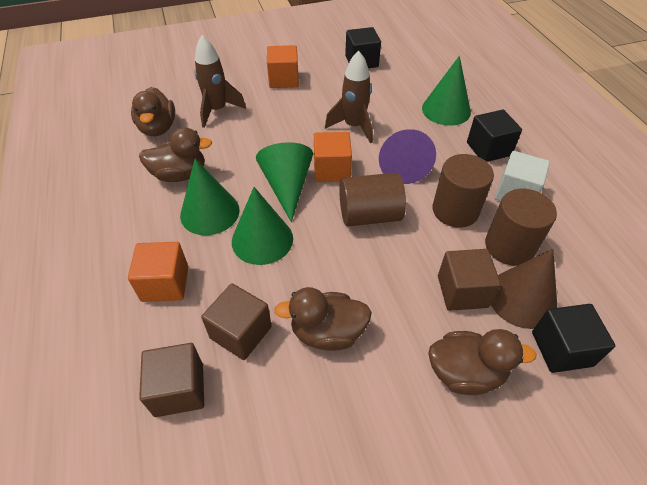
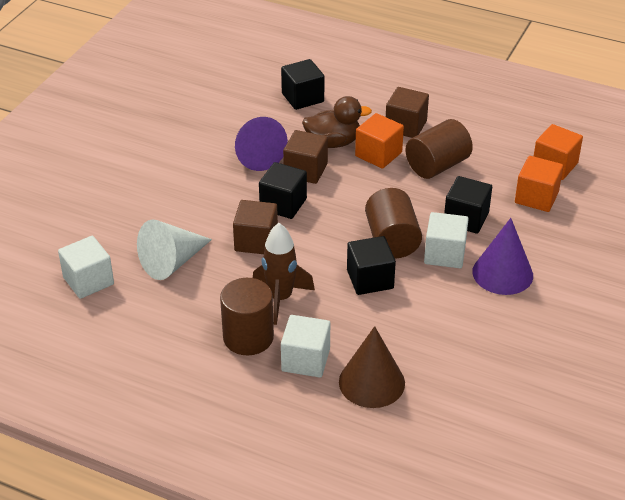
black cube: 3 -> 4
brown duck: 4 -> 1
brown rocket: 2 -> 1
green cone: 4 -> 0
purple cone: 1 -> 2
white cone: 0 -> 1
white cube: 1 -> 3

